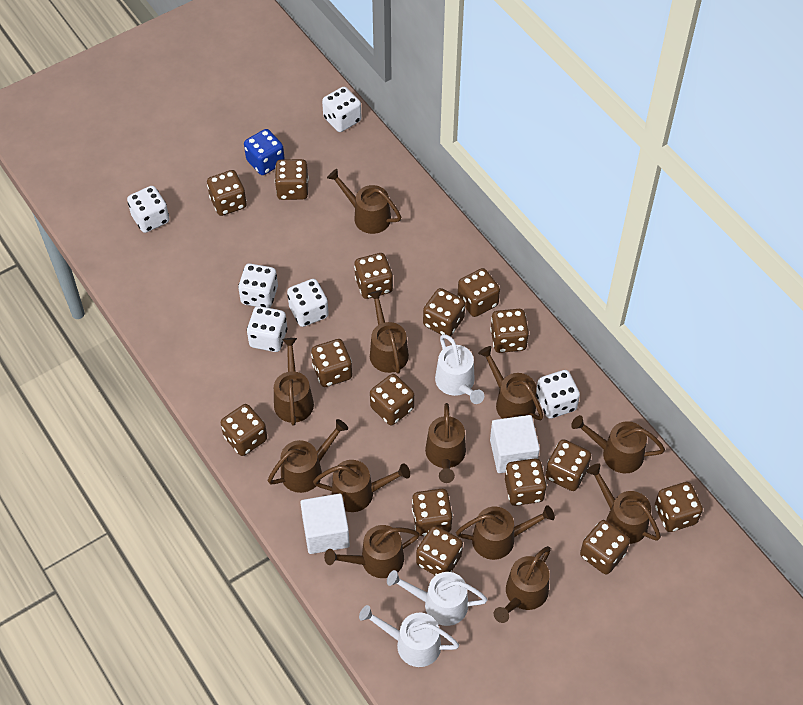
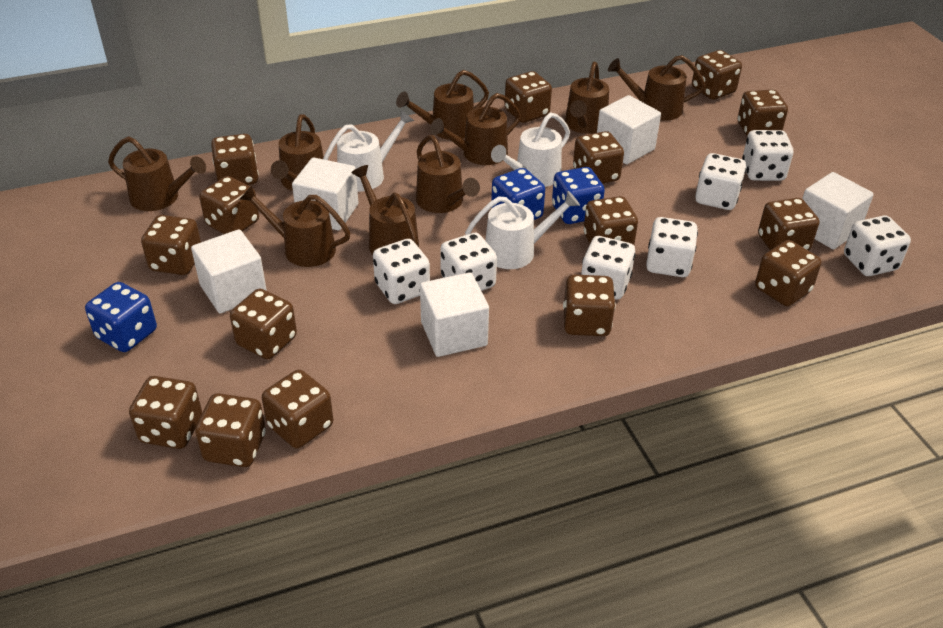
blue dice: 1 -> 3
brown watering can: 12 -> 9
white cube: 2 -> 5
white dice: 6 -> 7

